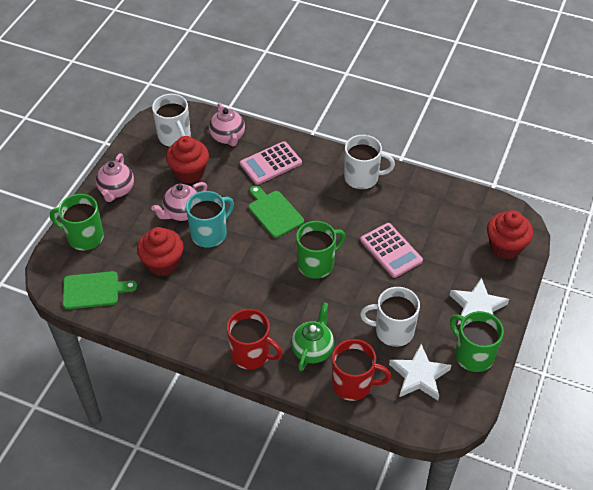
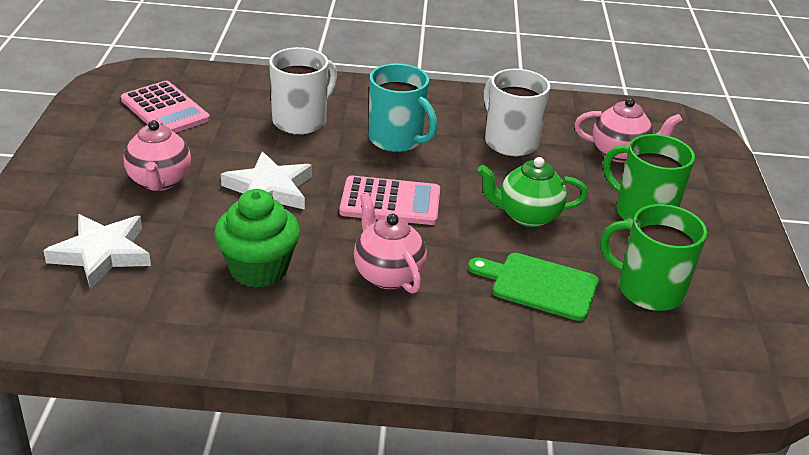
green cupcake: 0 -> 1
green cutting board: 2 -> 1
green mug: 3 -> 2
red cupcake: 3 -> 0
red mug: 2 -> 0
white mug: 3 -> 2

